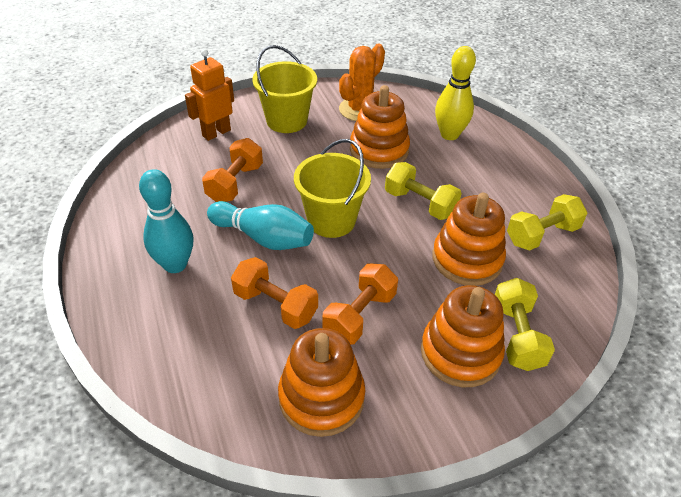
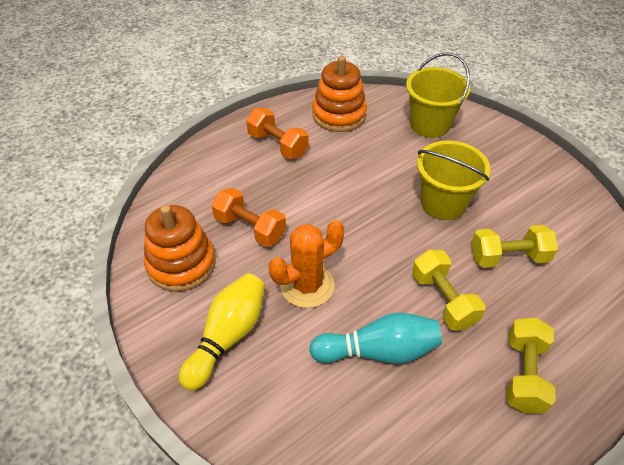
orange dumbbell: 3 -> 2
orange robot: 1 -> 0
orange stacking toy: 4 -> 2
turquoise bowling pin: 2 -> 1

